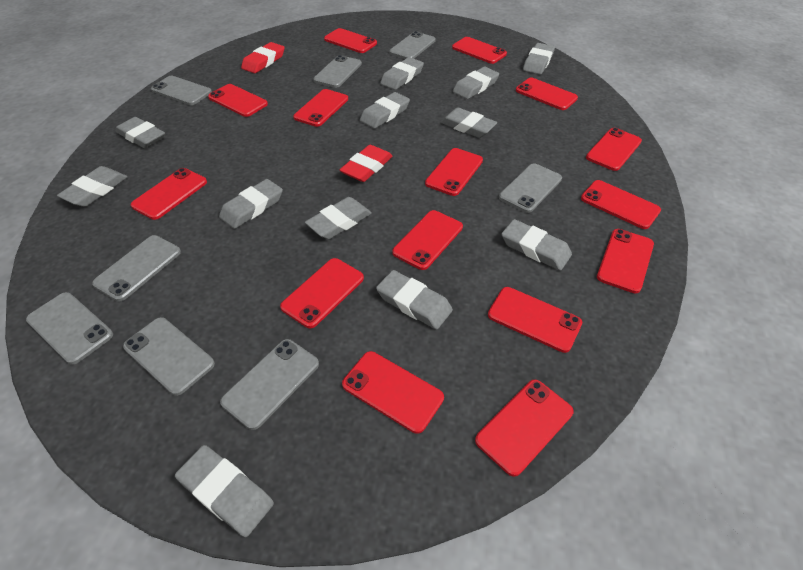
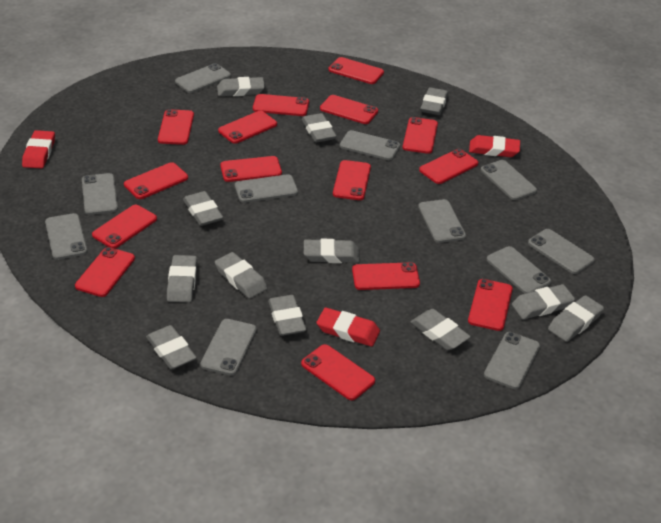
grey phone: 8 -> 11
red eraser: 2 -> 3

